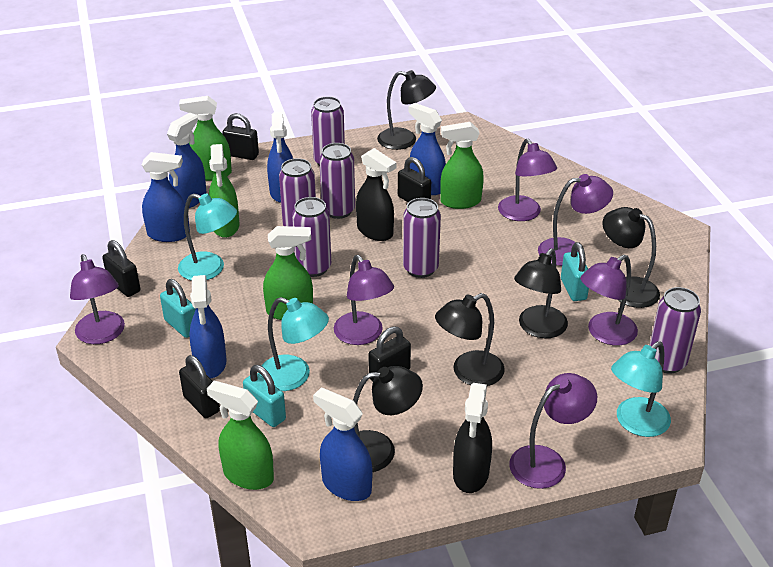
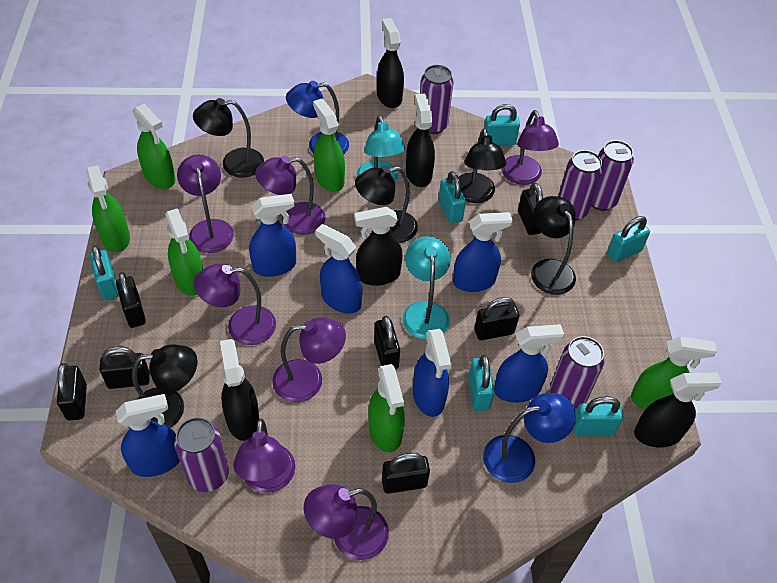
black padlock: 5 -> 7
black spray bottle: 2 -> 5
blue lamp: 0 -> 2
green spray bottle: 5 -> 6
purple can: 6 -> 5
purple lamp: 6 -> 7
turquoise lamp: 3 -> 2
turquoise padlock: 3 -> 6

